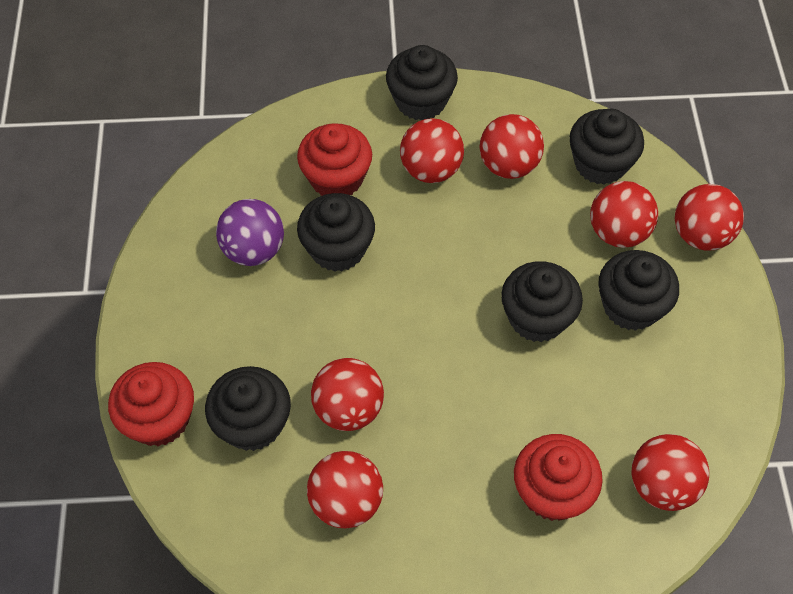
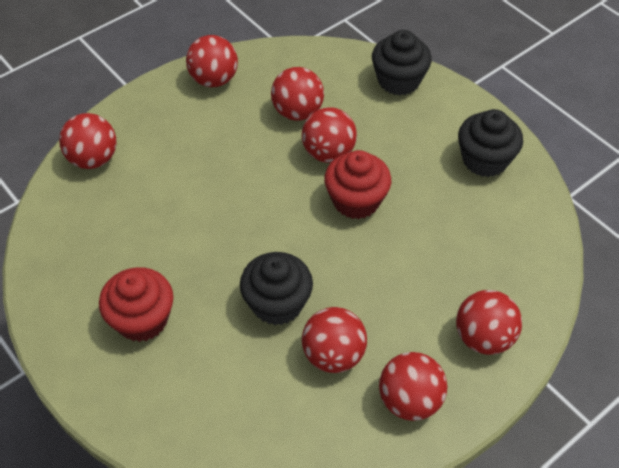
black cupcake: 6 -> 3
purple ball: 1 -> 0
red cupcake: 3 -> 2

